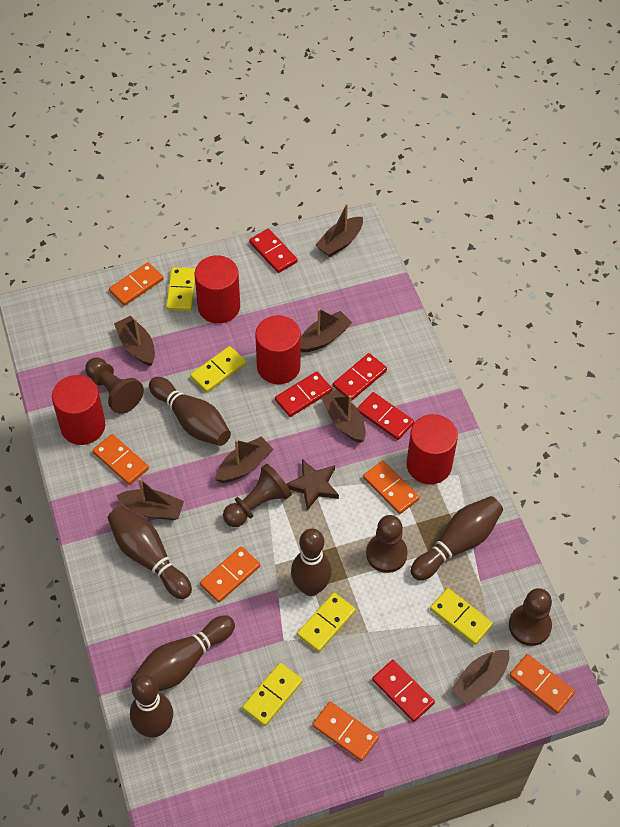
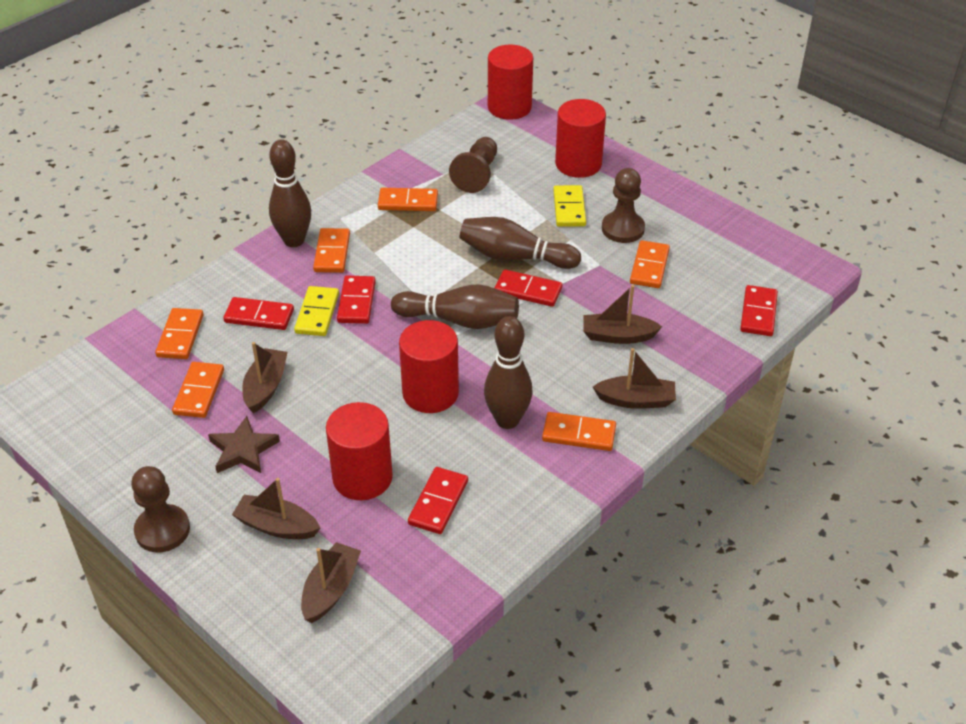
brown boat: 7 -> 5
brown bowling pin: 6 -> 4
brown pawn: 4 -> 3
yellow domino: 5 -> 2

